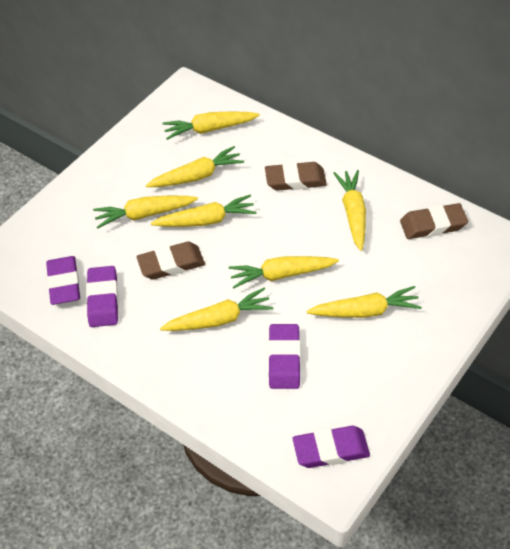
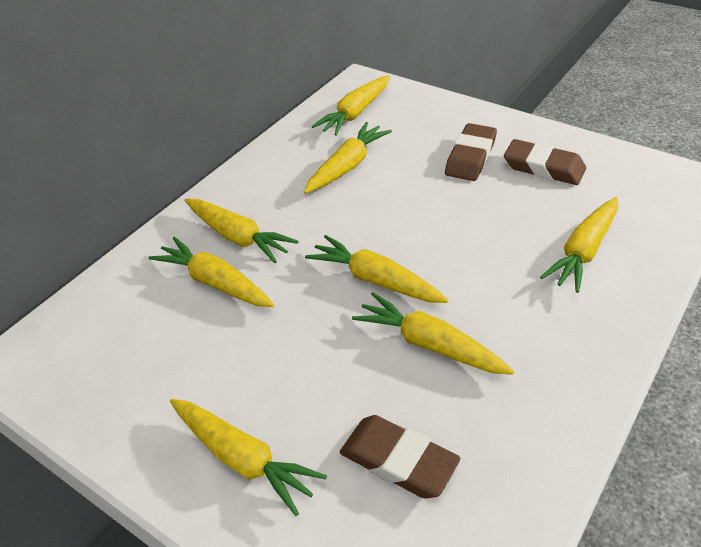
purple eraser: 4 -> 0

